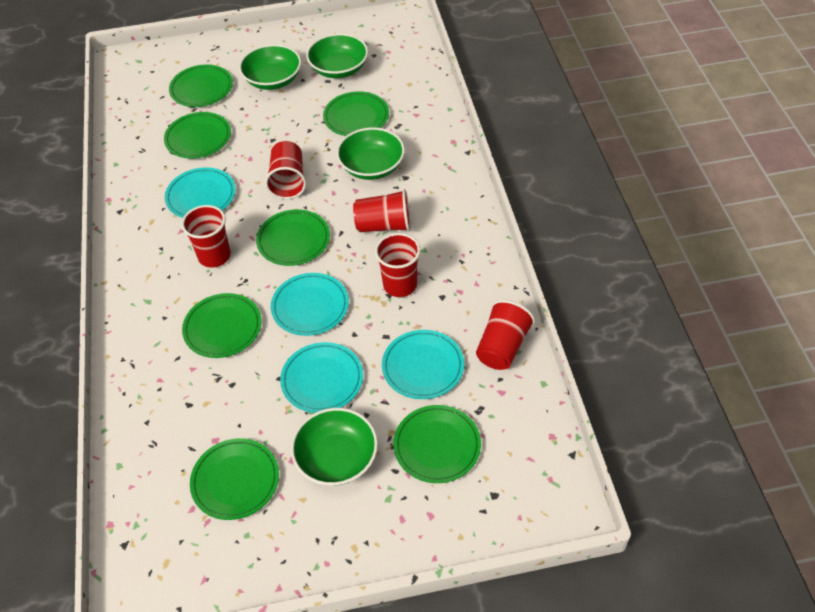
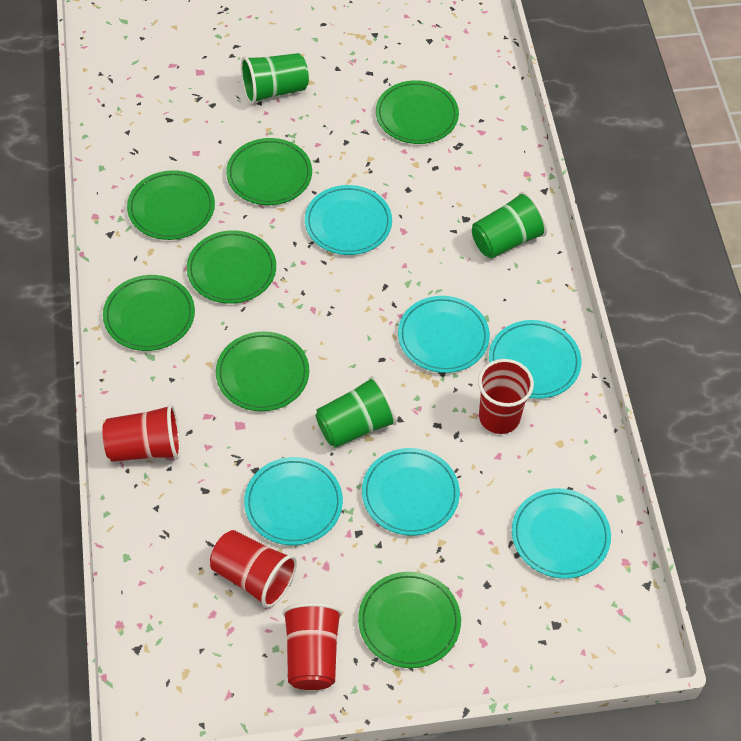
green bowl: 4 -> 0
green cup: 0 -> 3
red cup: 5 -> 4
turquoise plate: 4 -> 6

